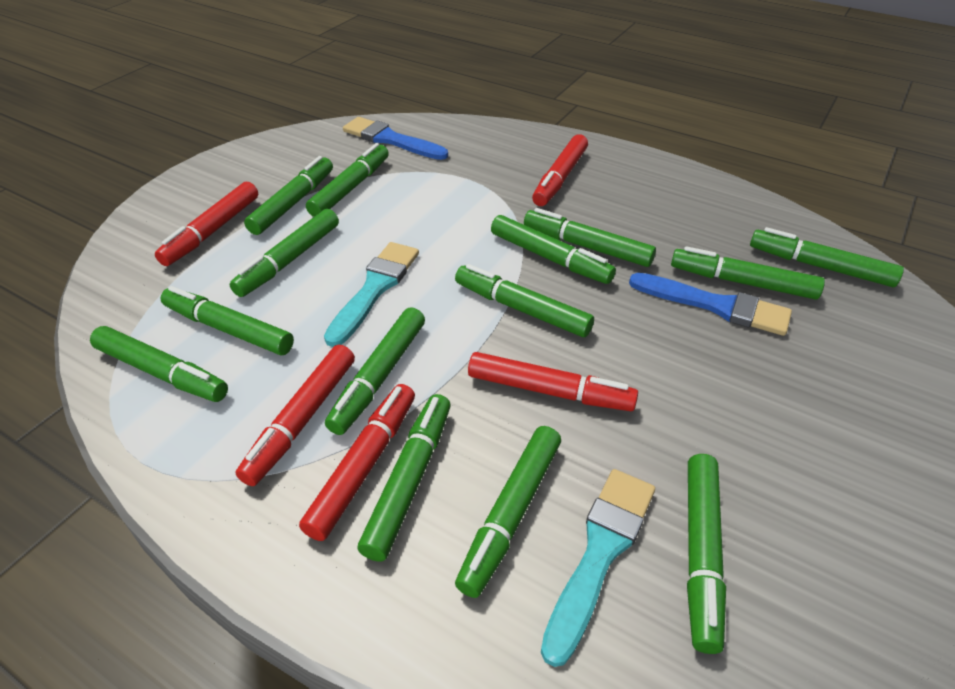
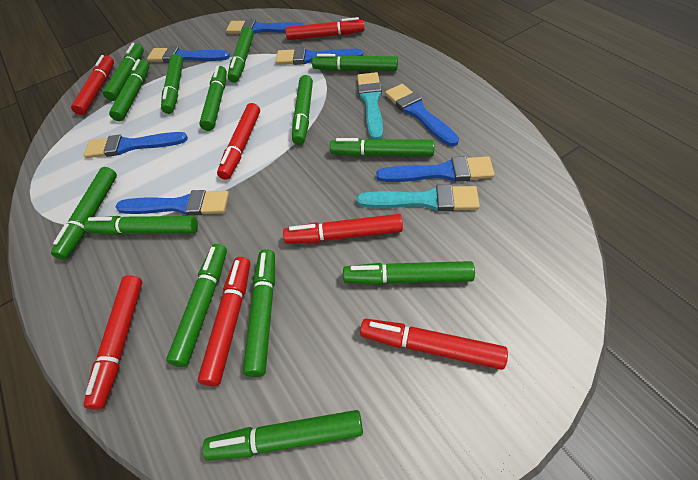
blue brush: 2 -> 7
red marker: 5 -> 7

